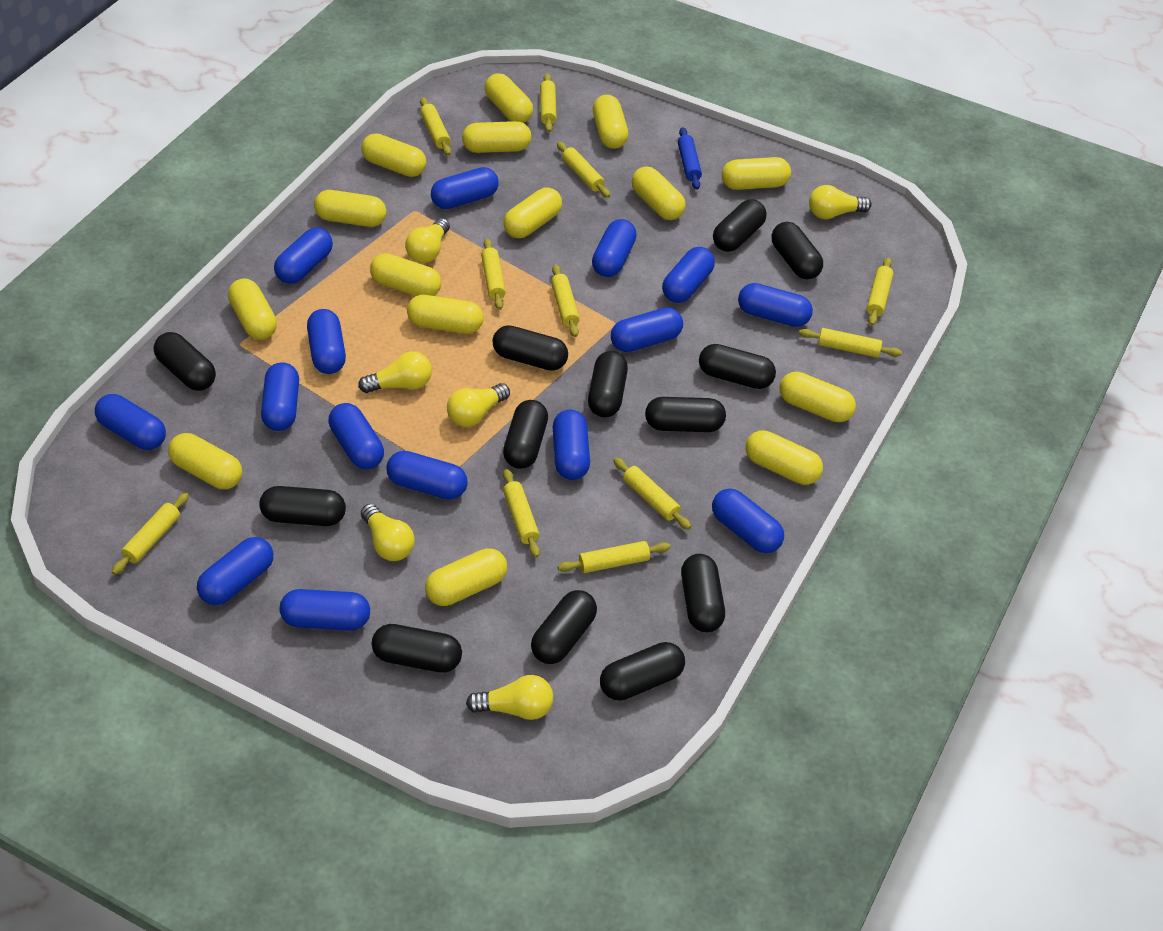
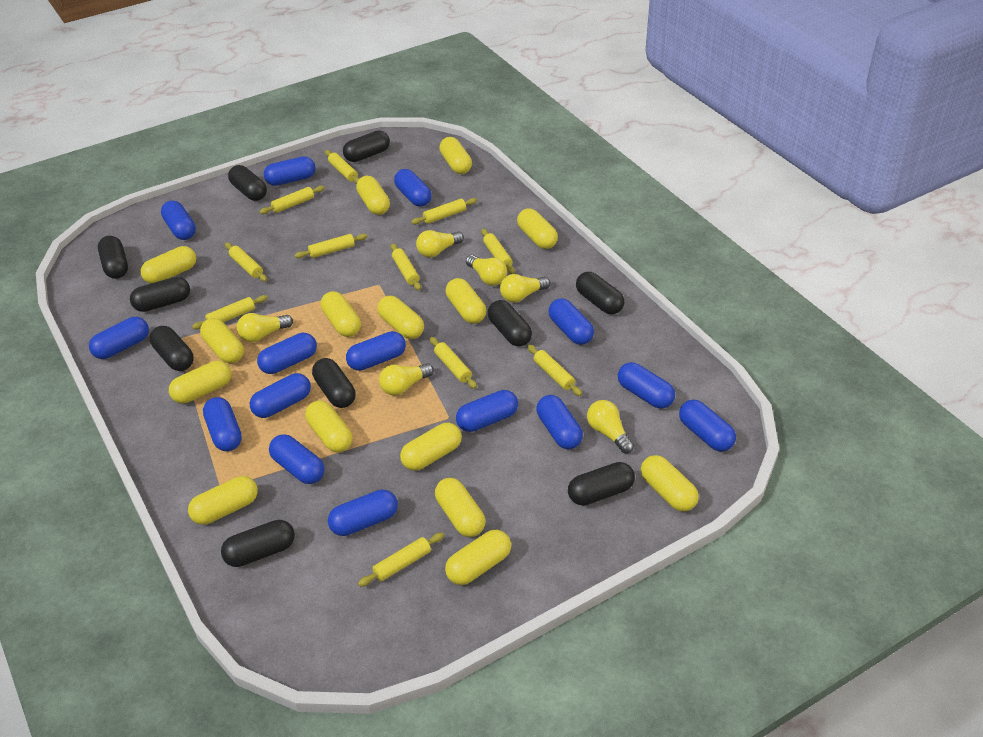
black capsule: 13 -> 10
blue rolling pin: 1 -> 0

